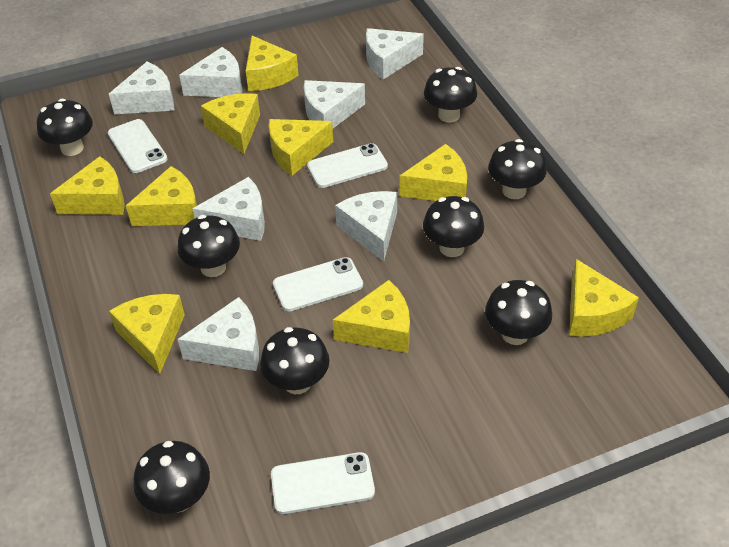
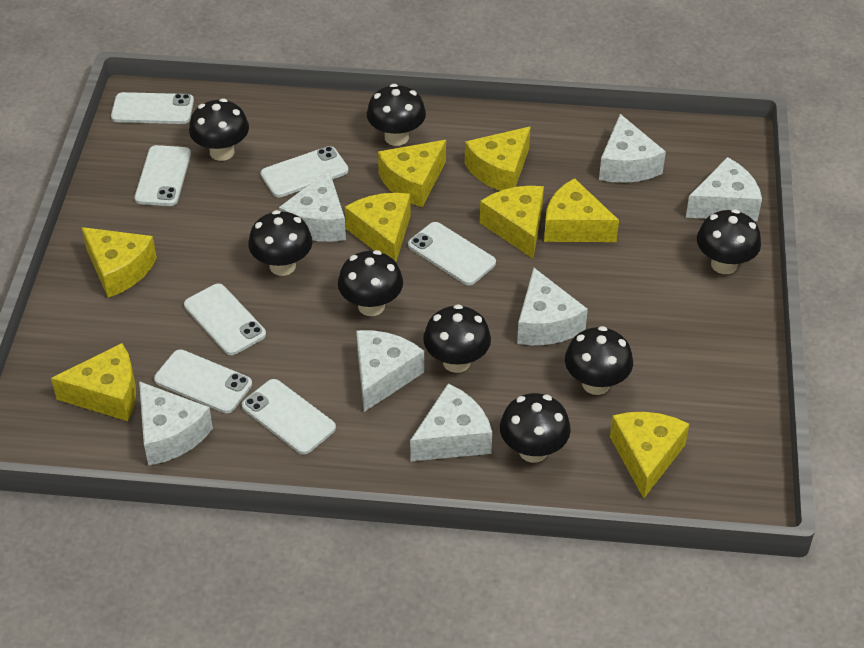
white phone: 4 -> 7
yellow cheese: 9 -> 8

